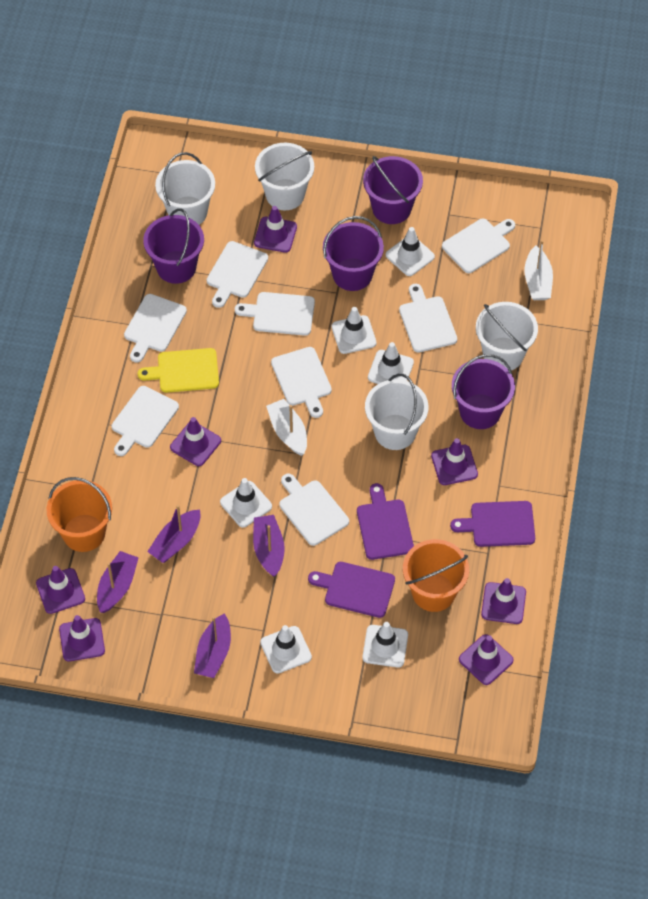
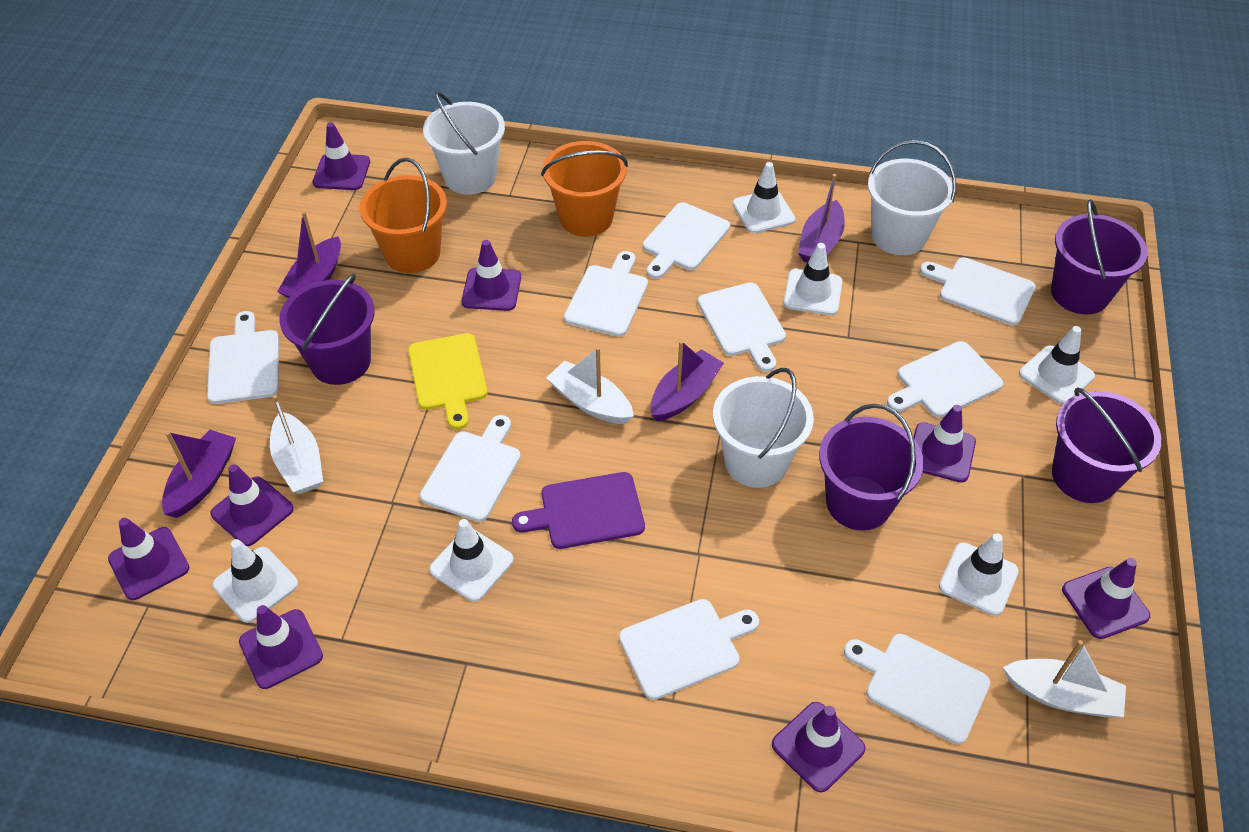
purple cutting board: 3 -> 1
purple traffic cone: 7 -> 8
white boat: 2 -> 3
white bucket: 4 -> 3
white cutting board: 8 -> 9

